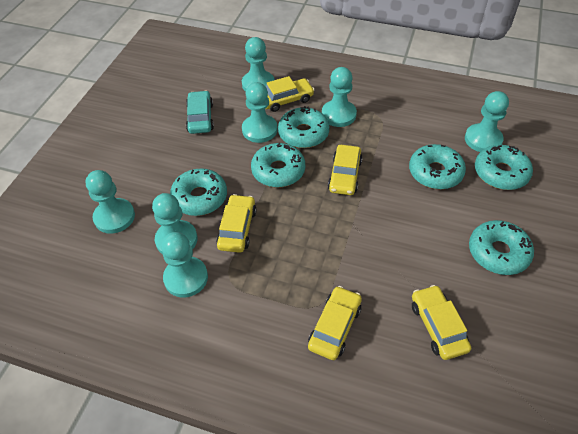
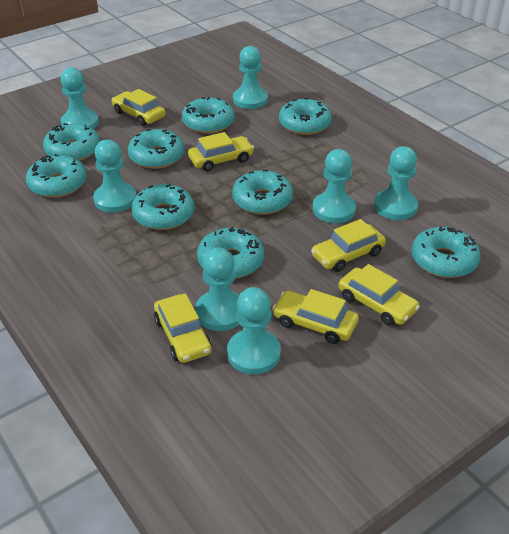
turquoise car: 1 -> 0
turquoise donut: 6 -> 9
yellow car: 5 -> 6

